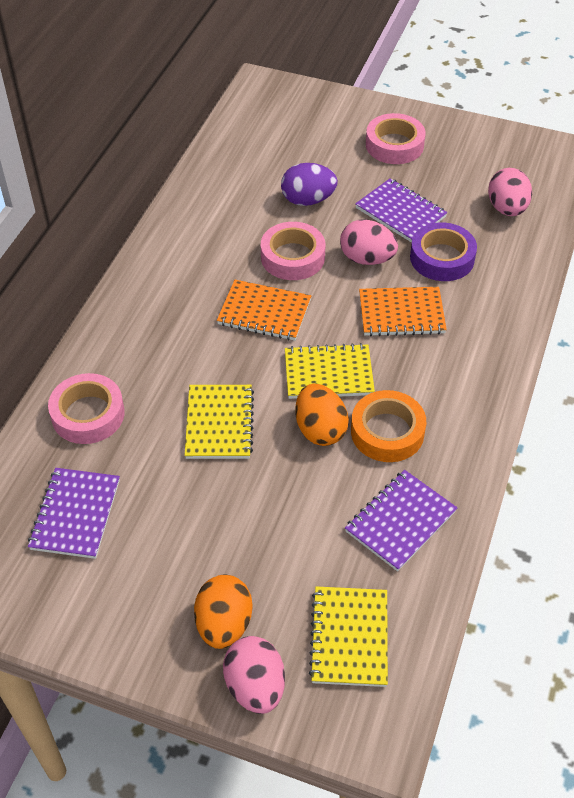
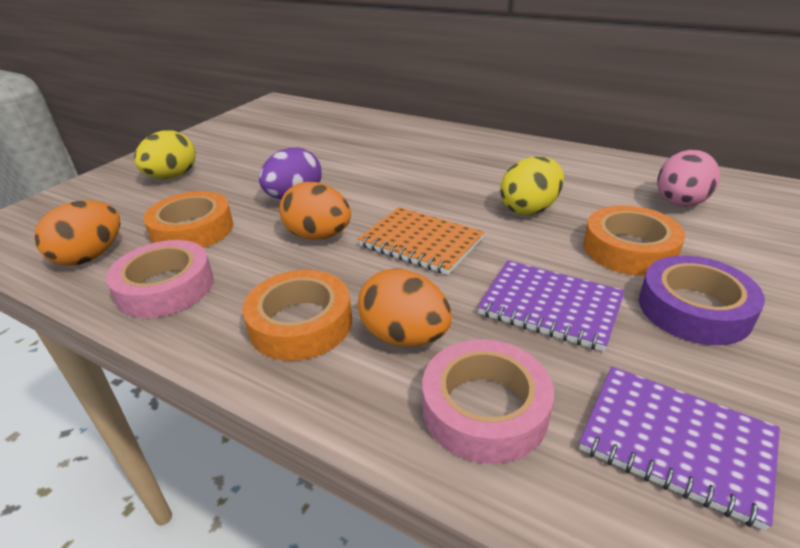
orange egg: 2 -> 3
orange notebook: 2 -> 1
orange tape: 1 -> 3
pink egg: 3 -> 1
pink tape: 3 -> 2
purple notebook: 3 -> 2
yellow egg: 0 -> 2
yellow notebook: 3 -> 0

